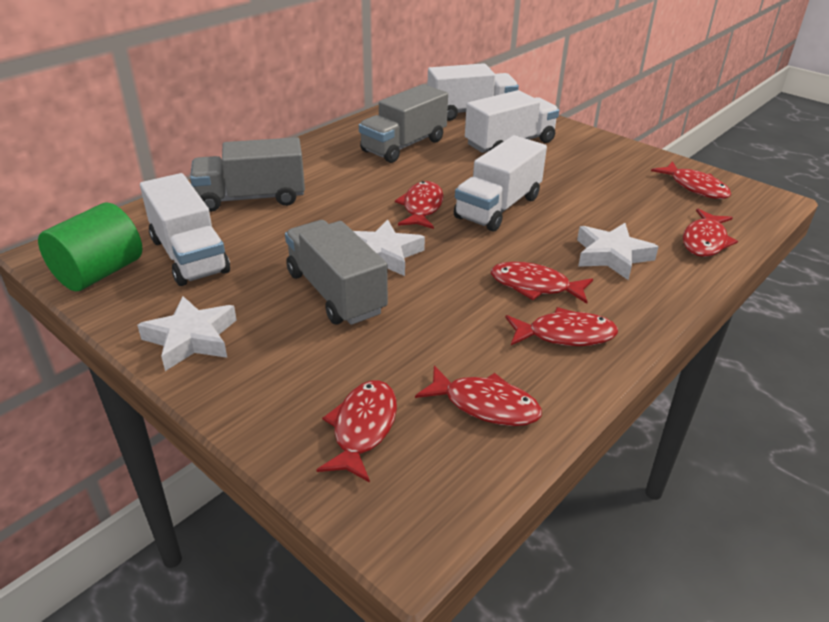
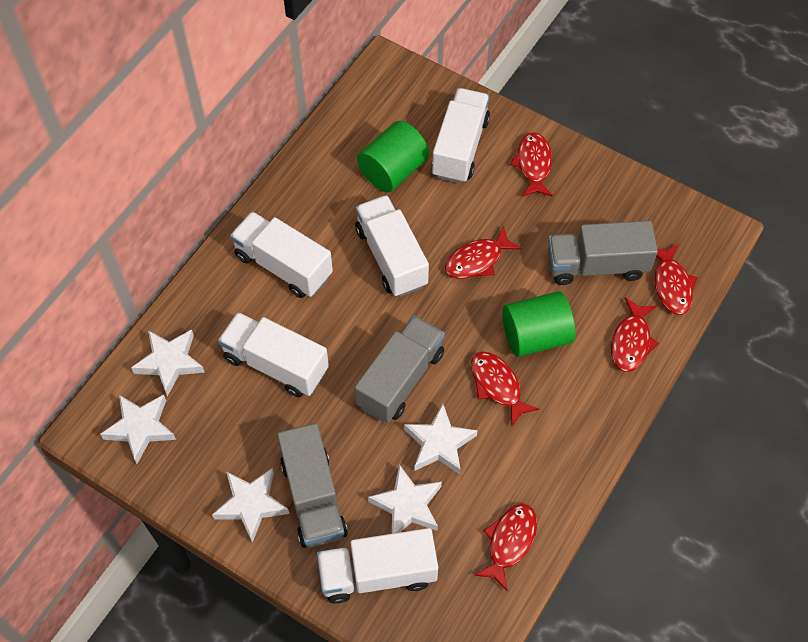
green cylinder: 1 -> 2
red fish: 7 -> 6
white star: 3 -> 5
white truck: 4 -> 5

